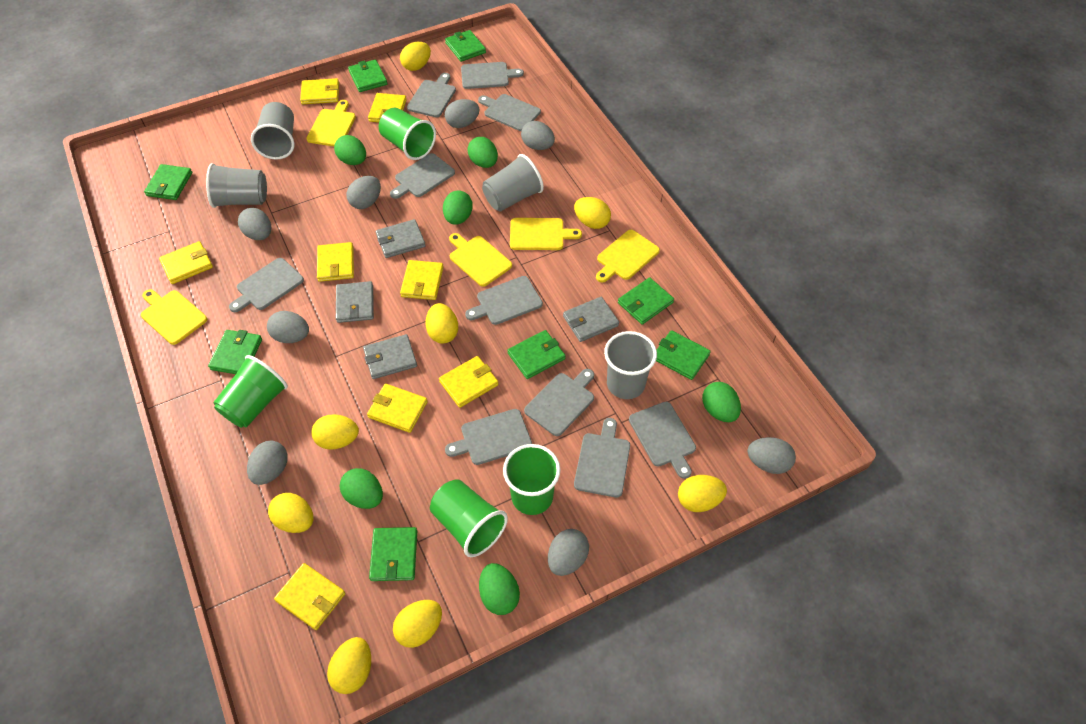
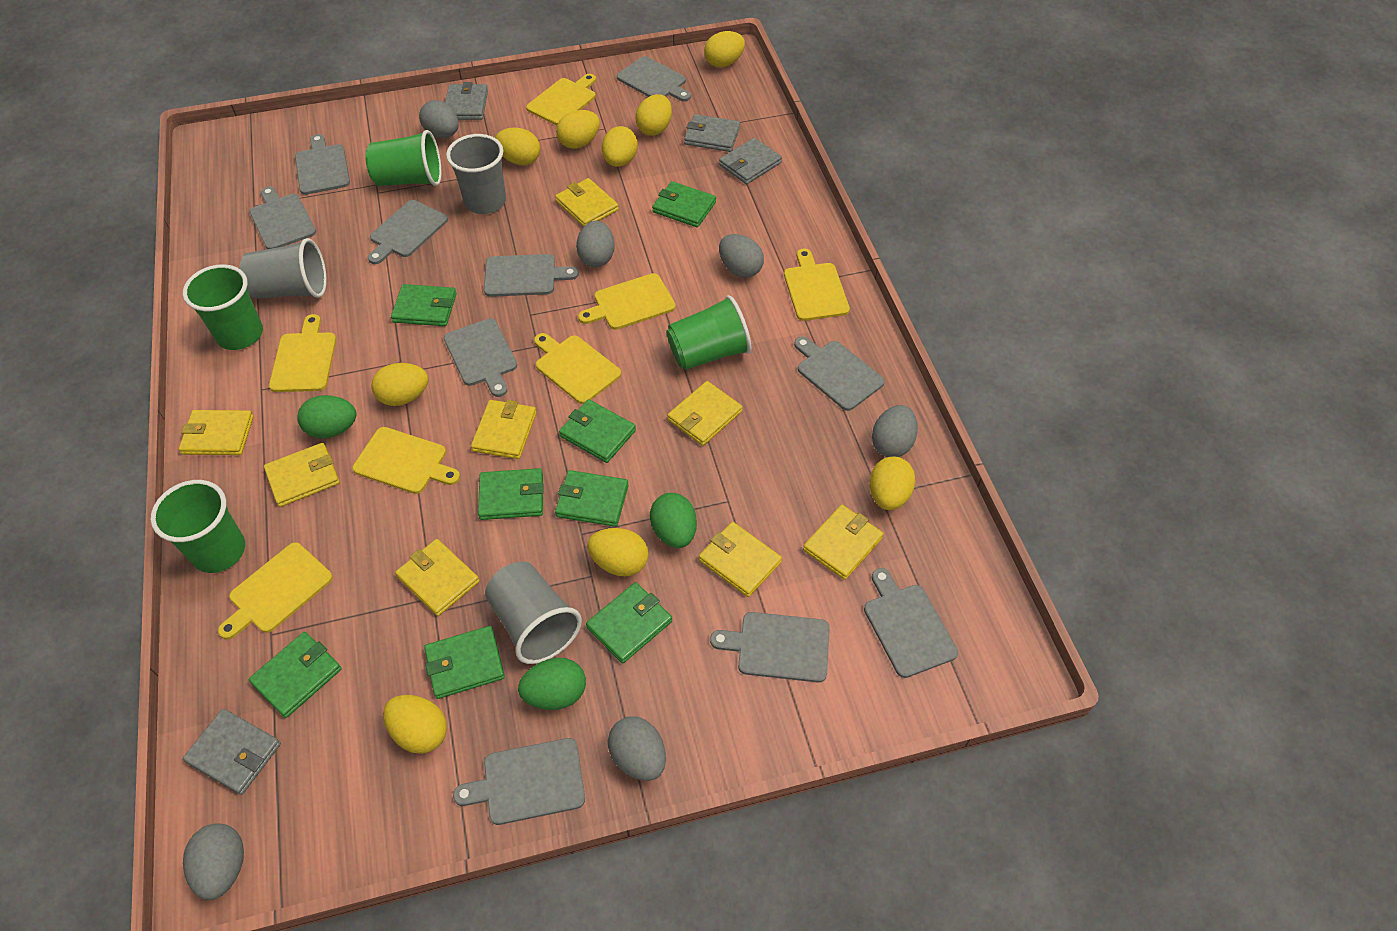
green egg: 6 -> 3
grey cup: 4 -> 3
grey egg: 8 -> 6
yellow cutting board: 5 -> 7
yellow egg: 8 -> 9

